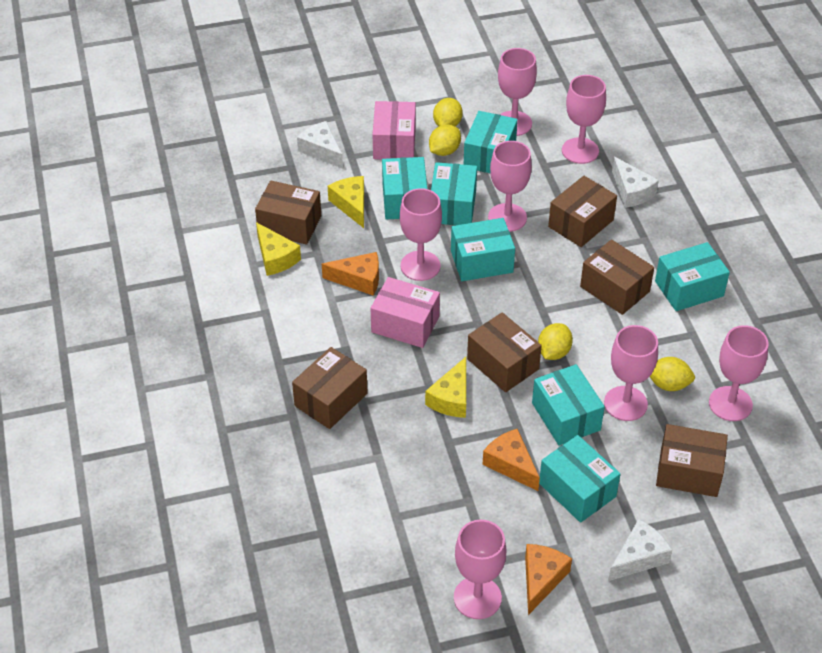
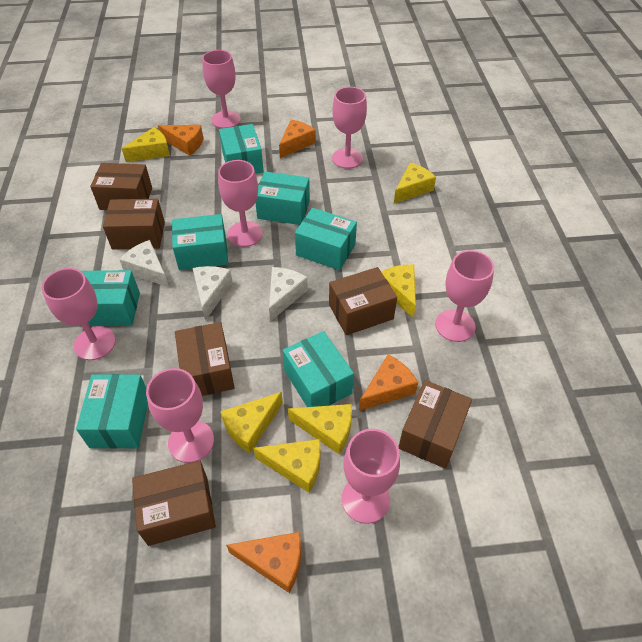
orange cheese: 3 -> 4
pink box: 2 -> 0
yellow cheese: 3 -> 6
yellow lemon: 4 -> 0

